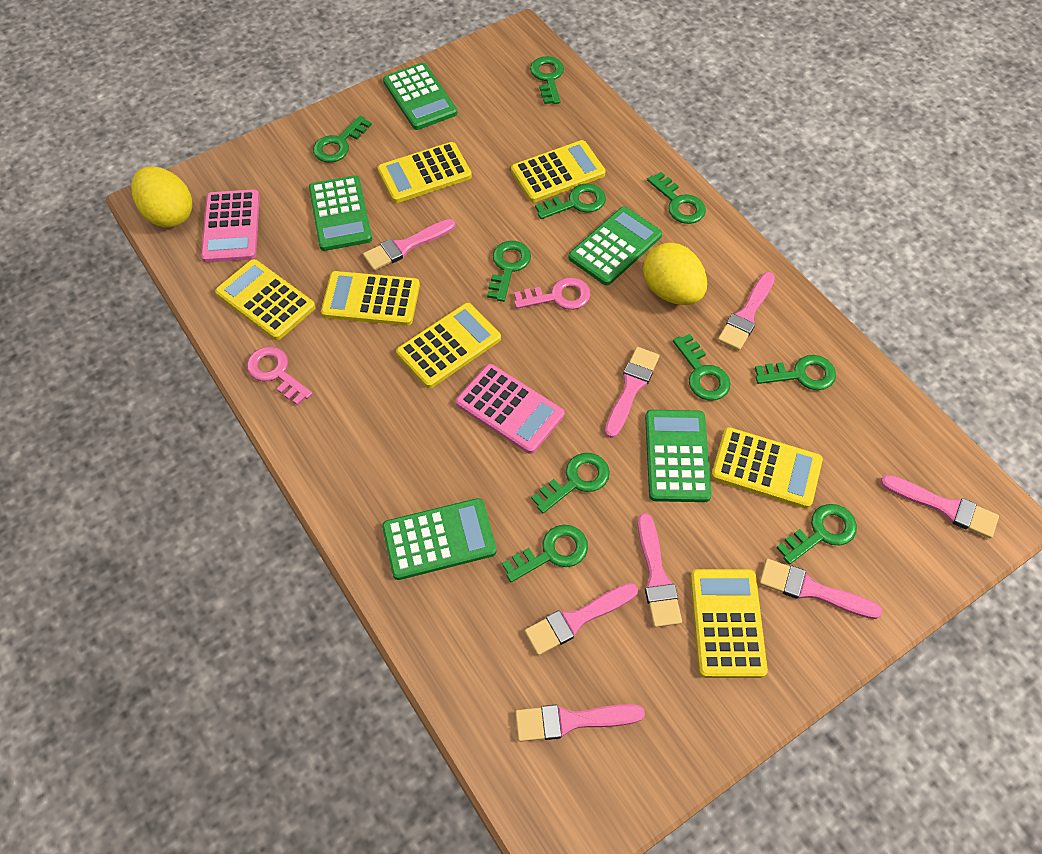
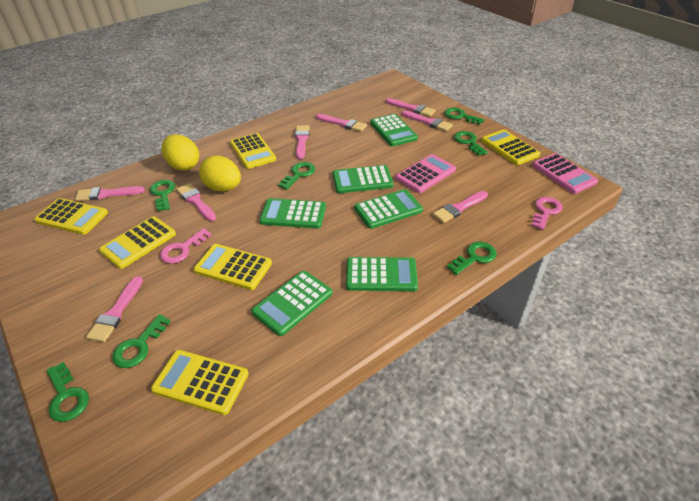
green calculator: 5 -> 6
green key: 10 -> 7
yellow calculator: 7 -> 6

